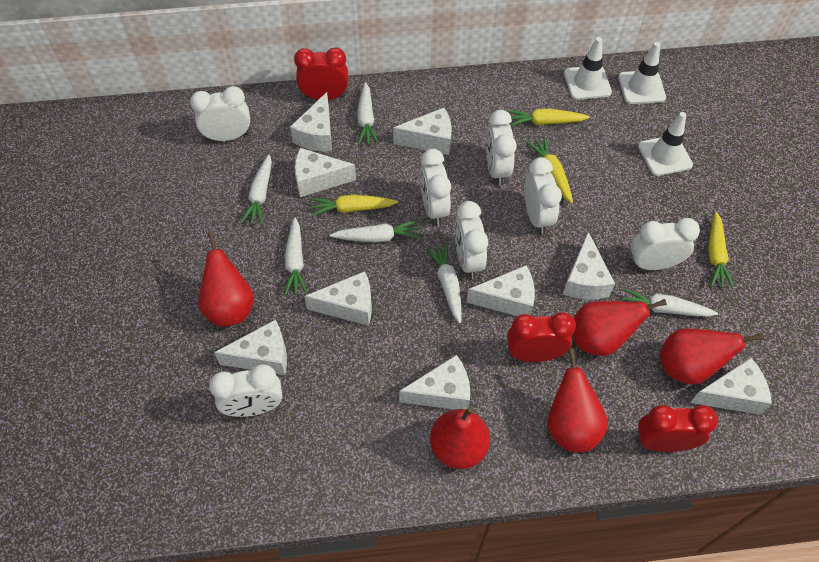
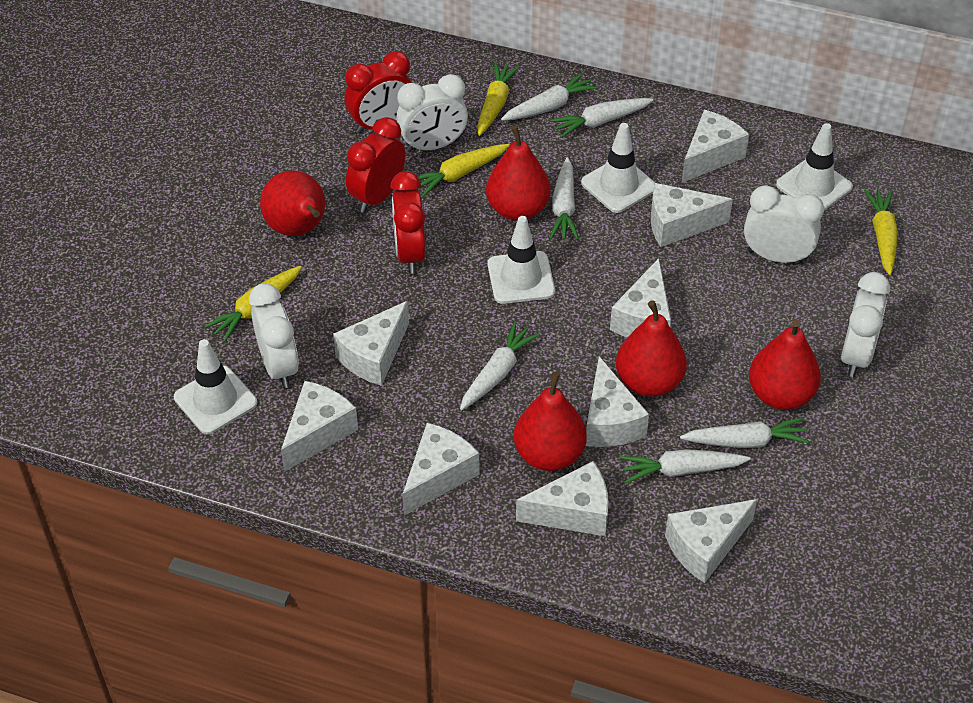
white clock: 7 -> 4
white traffic cone: 3 -> 4

